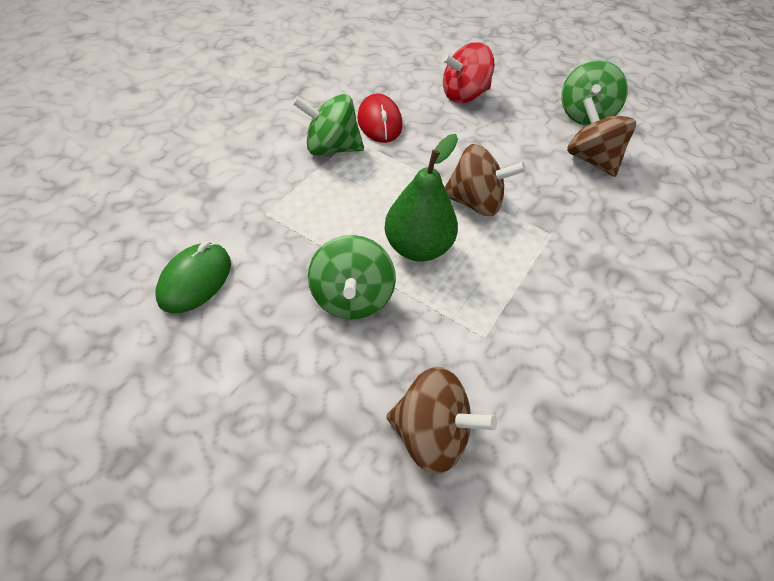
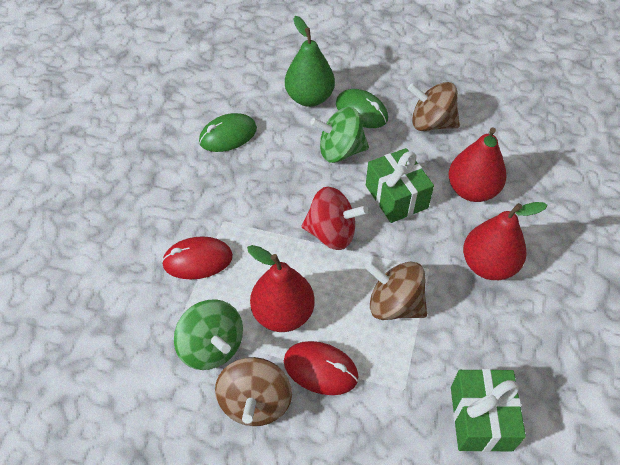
green gift: 0 -> 2
green mouse: 1 -> 2
green spinning top: 3 -> 2
red mouse: 1 -> 2
red pear: 0 -> 3

